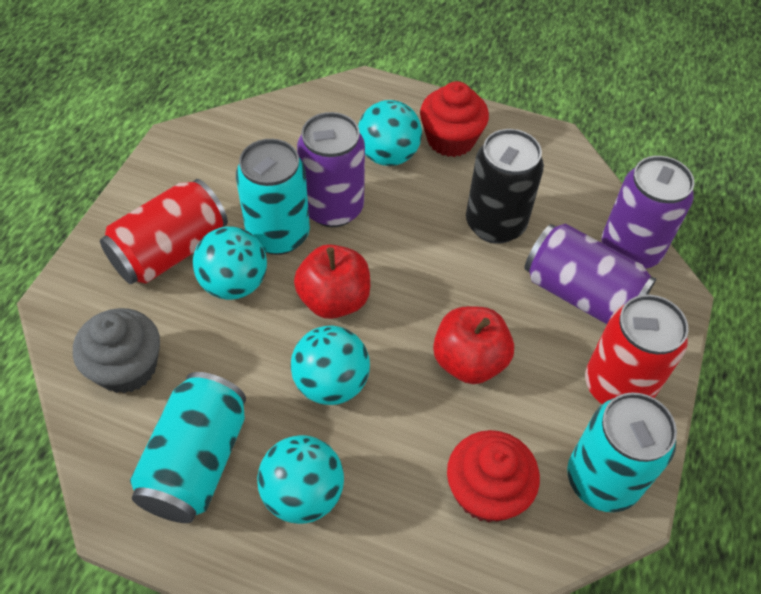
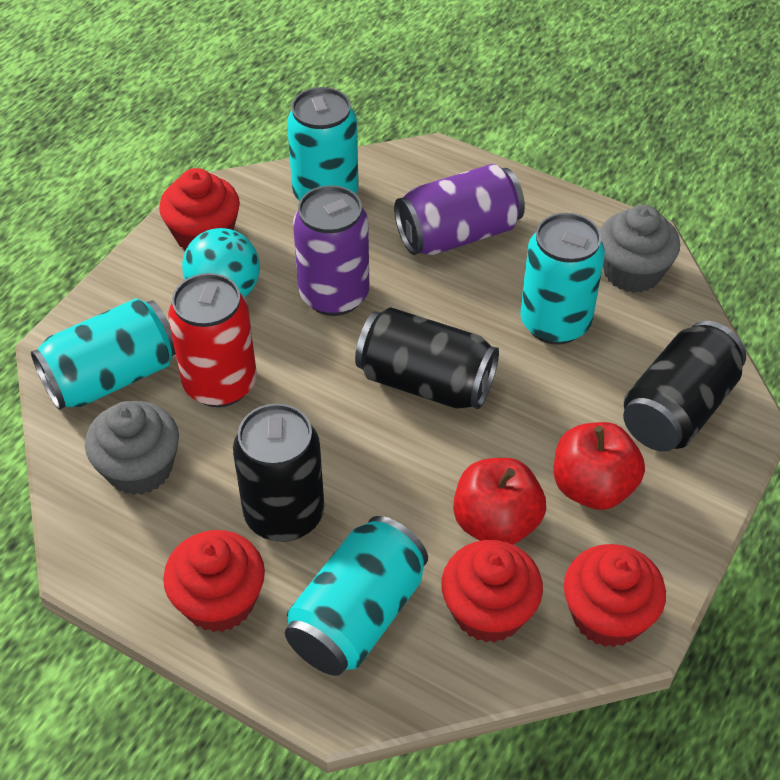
black can: 1 -> 3
grey cupcake: 1 -> 2
purple can: 3 -> 2
red can: 2 -> 1
red cupcake: 2 -> 4
turquoise ball: 4 -> 1
turquoise can: 3 -> 4

